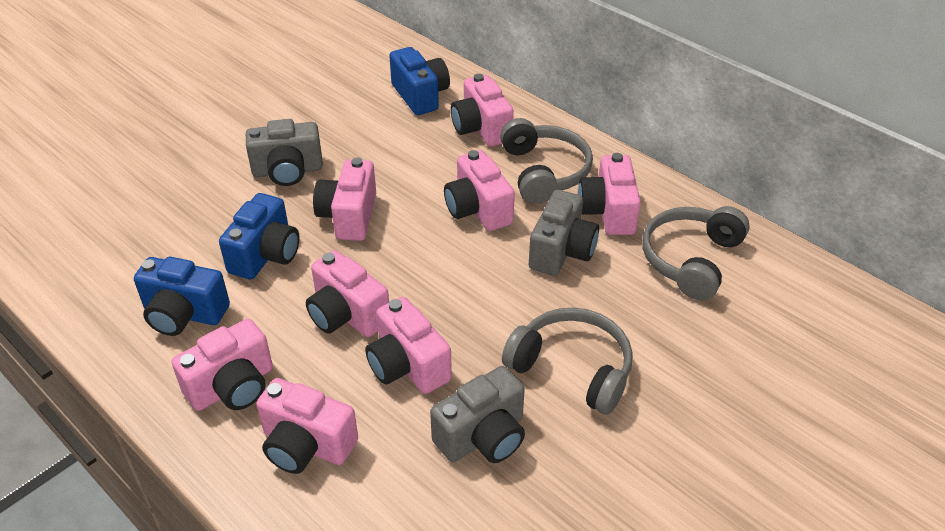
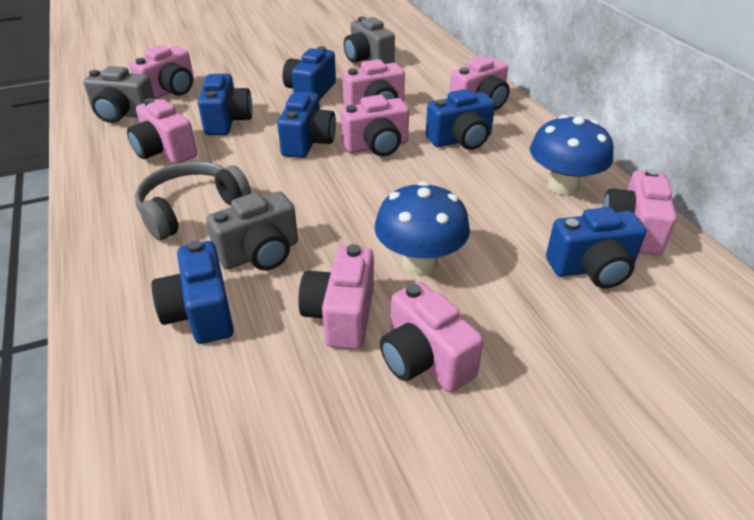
blue camera: 3 -> 6
blue mushroom: 0 -> 2
grey headphones: 3 -> 1

